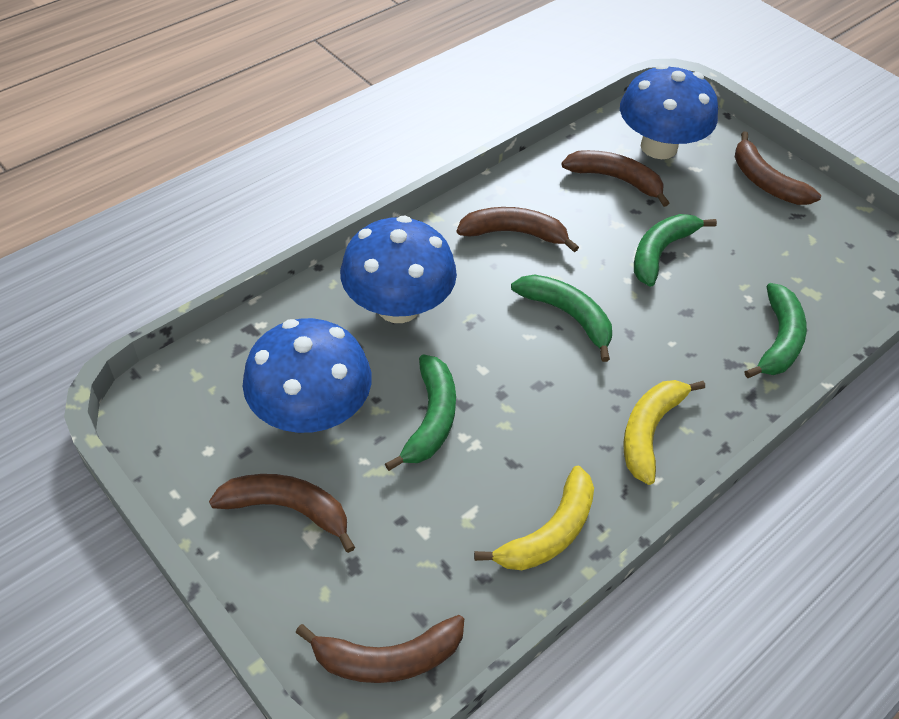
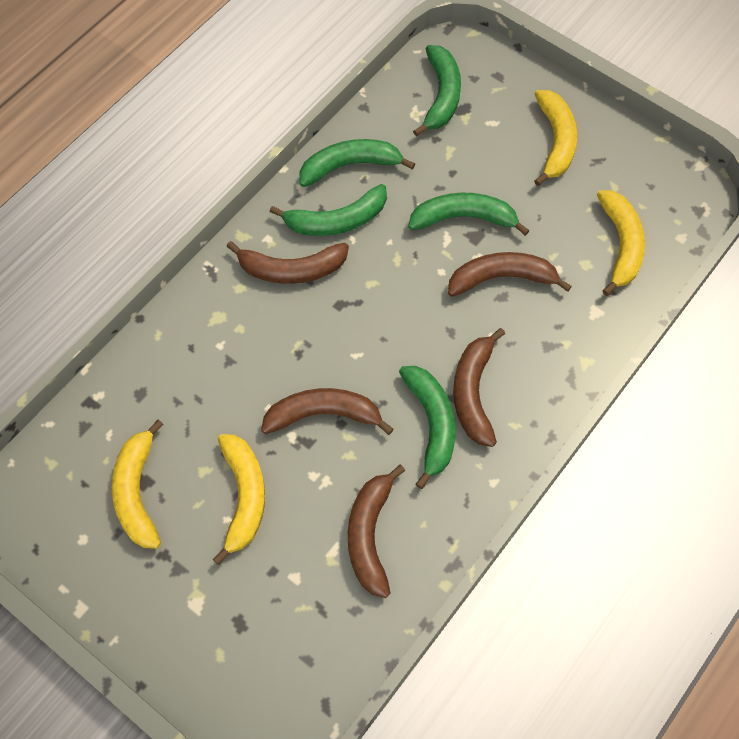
blue mushroom: 3 -> 0
green banana: 4 -> 5
yellow banana: 2 -> 4

